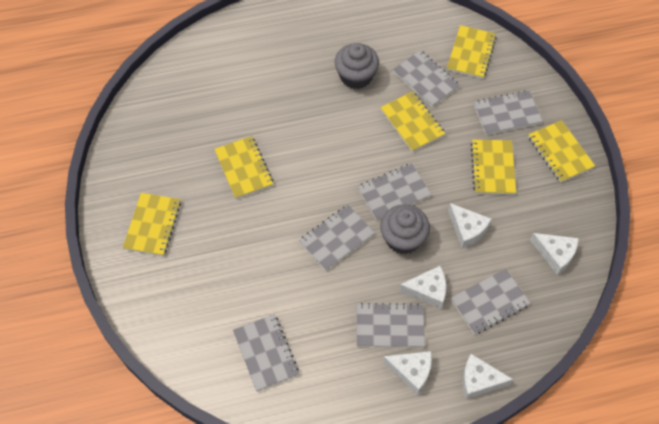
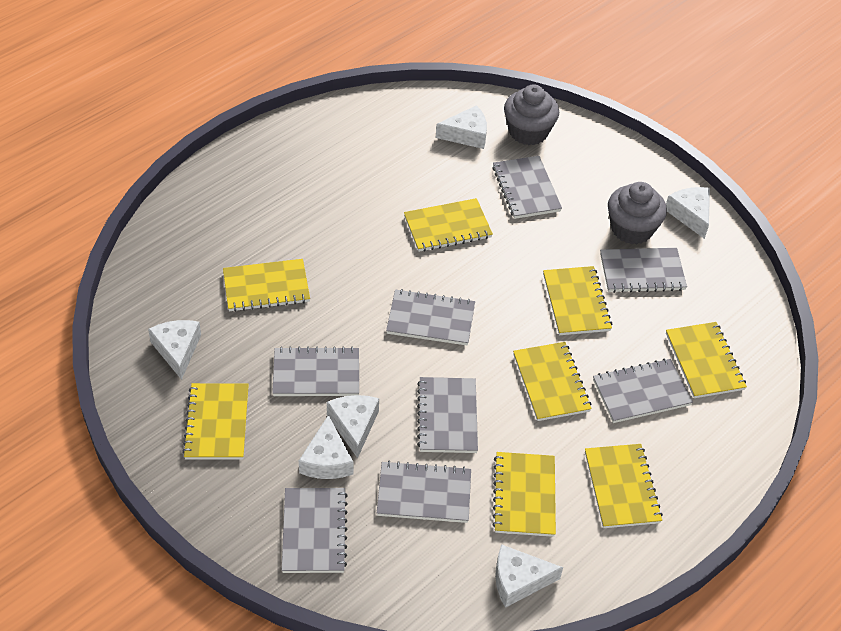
grey notebook: 7 -> 8
white cheese: 5 -> 6
yellow notebook: 6 -> 8

